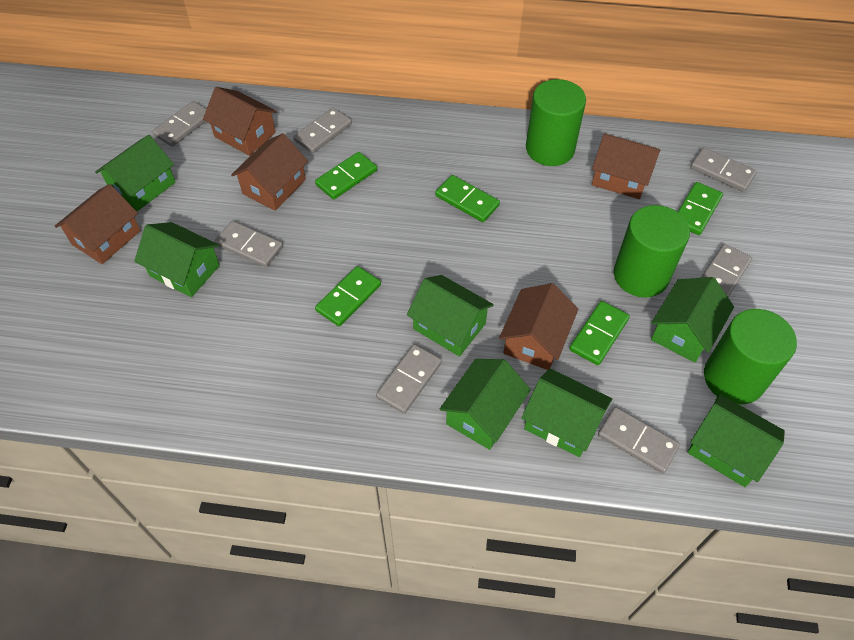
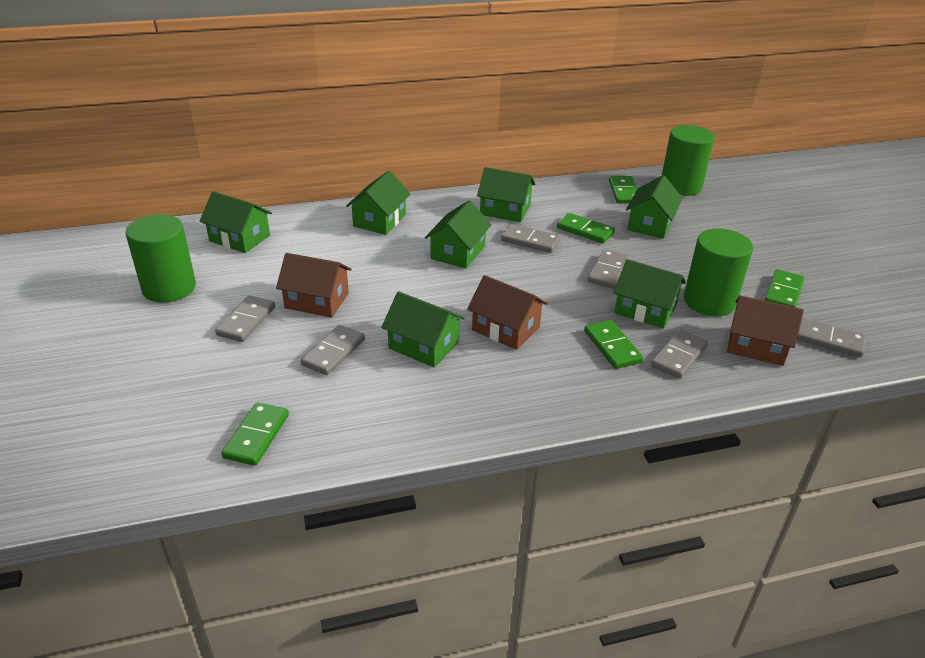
brown house: 5 -> 3
grey domino: 7 -> 6

